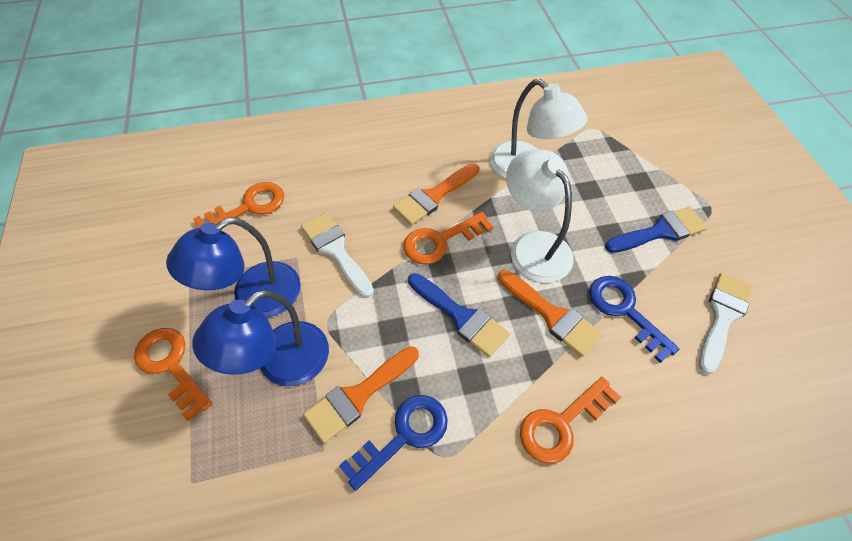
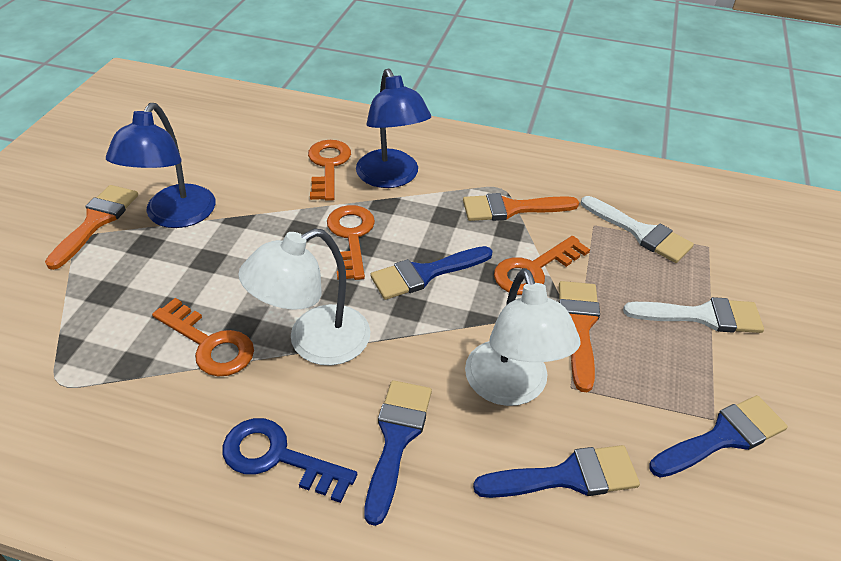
blue brush: 2 -> 4
blue key: 2 -> 1

